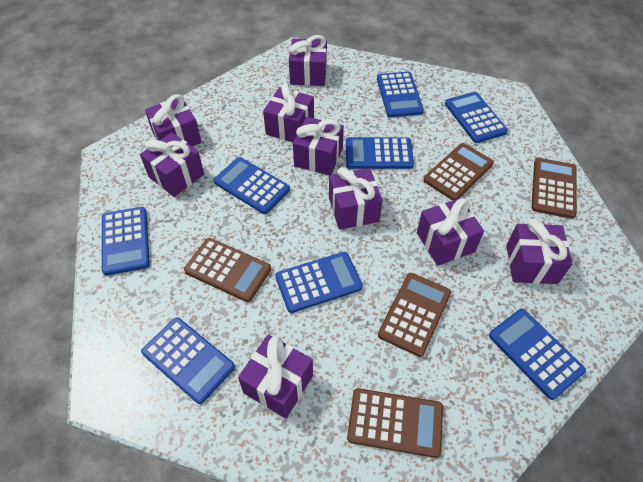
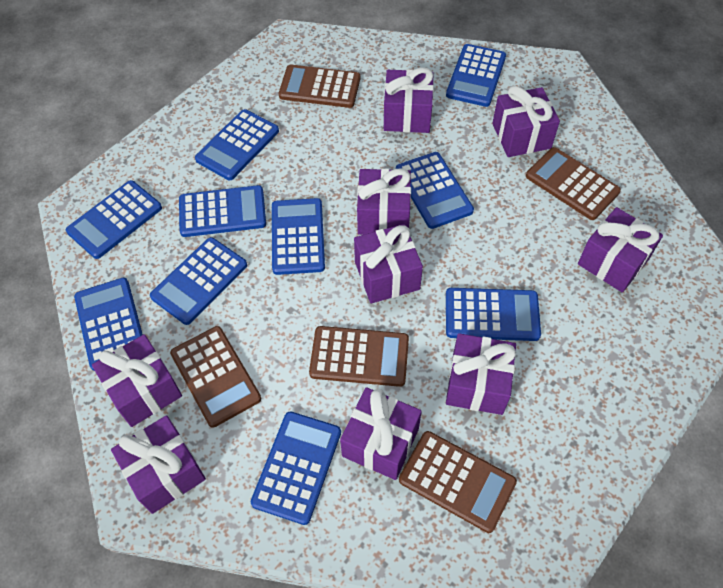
blue calculator: 8 -> 10

